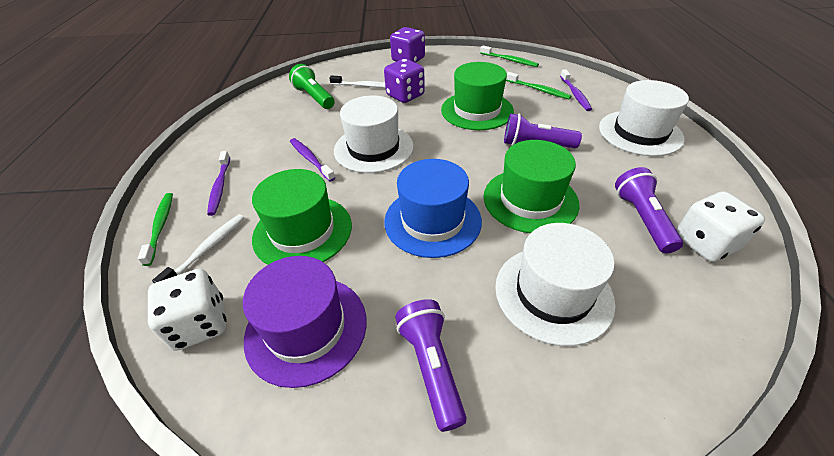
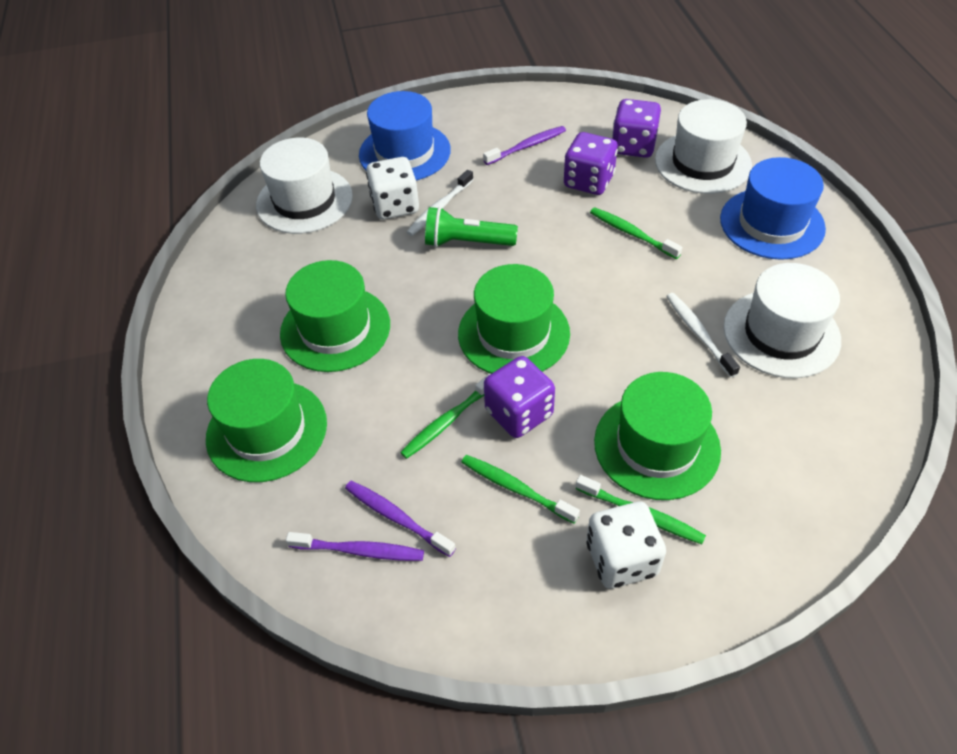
blue hat: 1 -> 2
green hat: 3 -> 4
green toothbrush: 3 -> 4
purple dice: 2 -> 3
purple flashlight: 3 -> 0
purple hat: 1 -> 0

